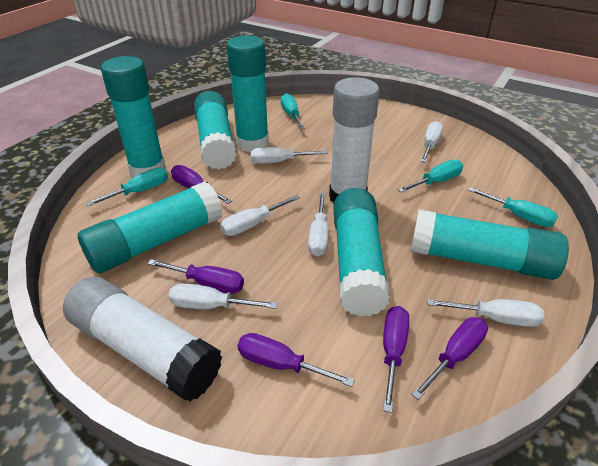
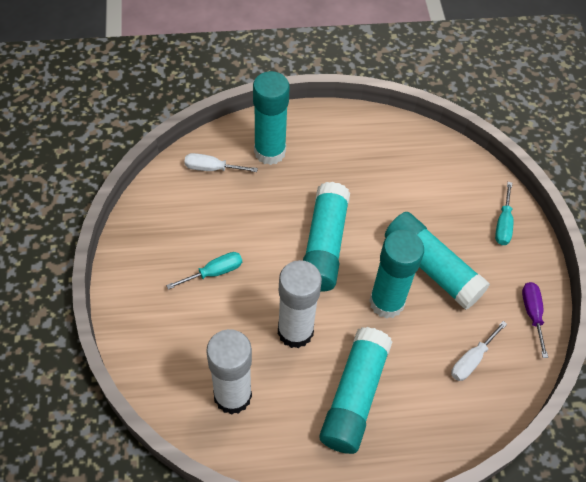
purple screwdriver: 5 -> 1
turquoise glue stick: 6 -> 5
turquoise screwdriver: 4 -> 2
white screwdriver: 6 -> 2

